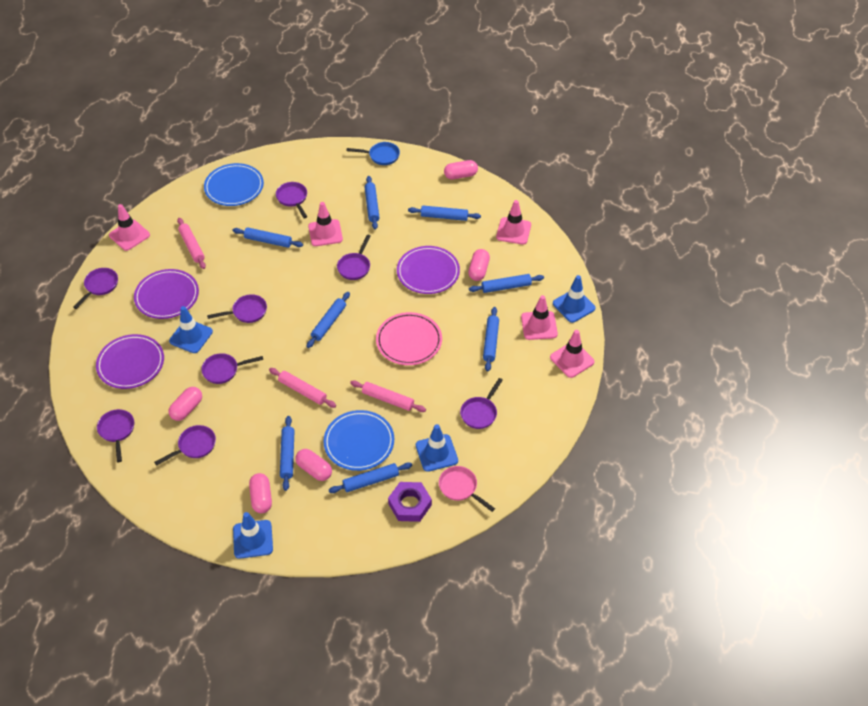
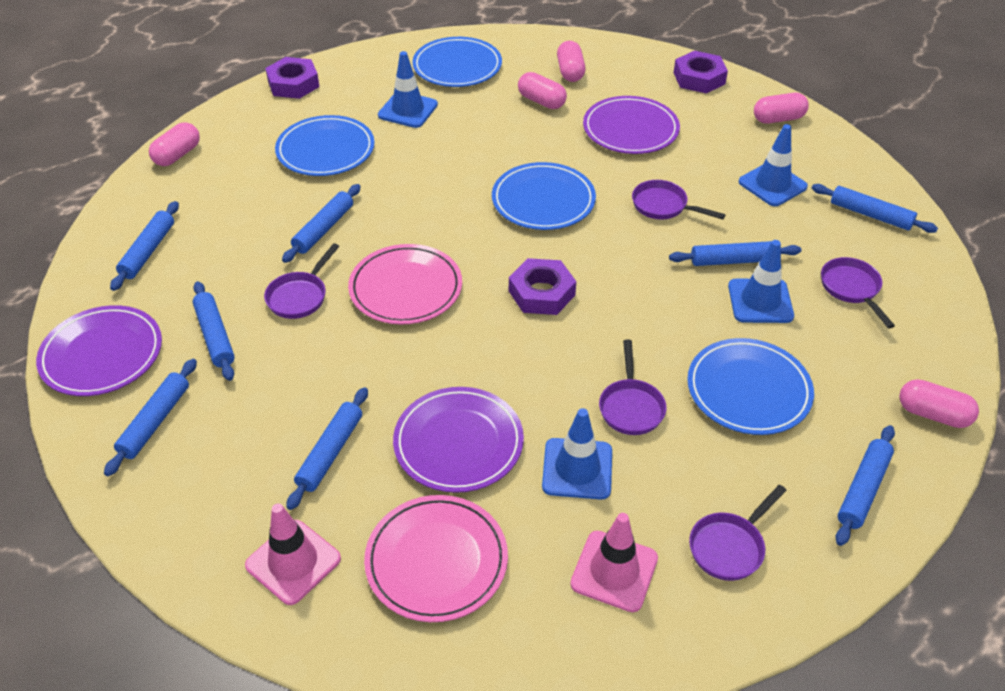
blue pan: 1 -> 0
blue plate: 2 -> 4
pink pan: 1 -> 0
pink plate: 1 -> 2
pink rolling pin: 3 -> 0
pink traffic cone: 5 -> 2
purple nut: 1 -> 3
purple pan: 8 -> 5

